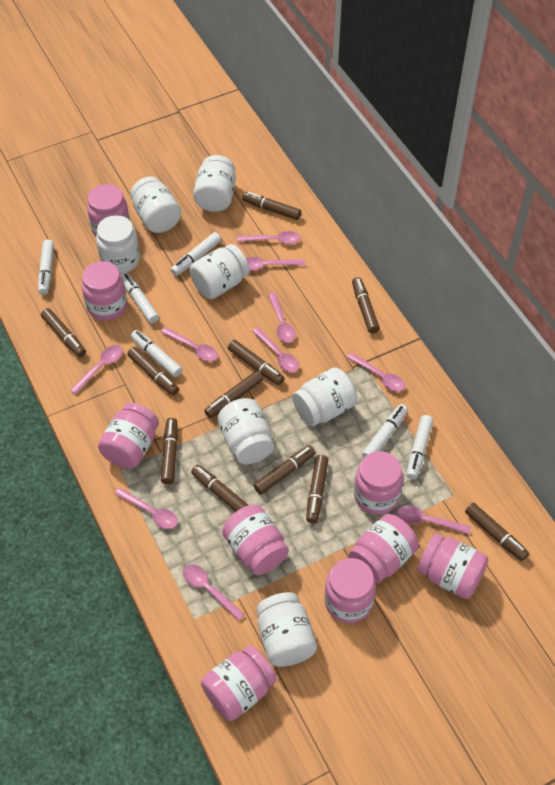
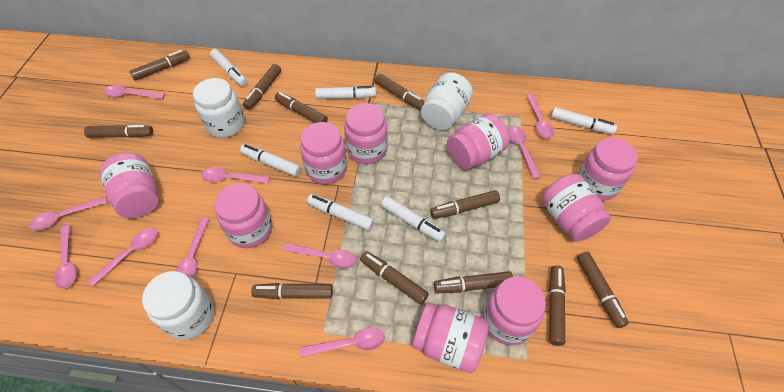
white jar: 7 -> 3

